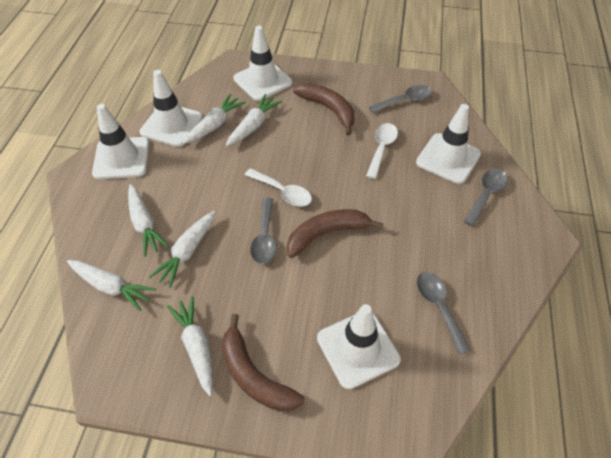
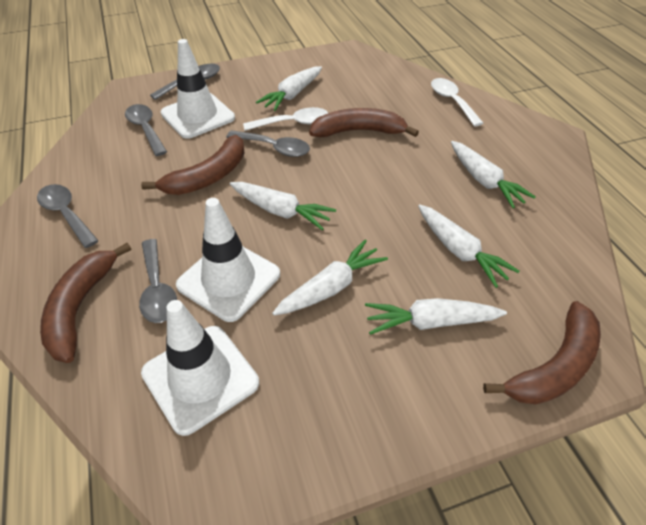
brown banana: 3 -> 4
grey spoon: 4 -> 5
white traffic cone: 5 -> 3

